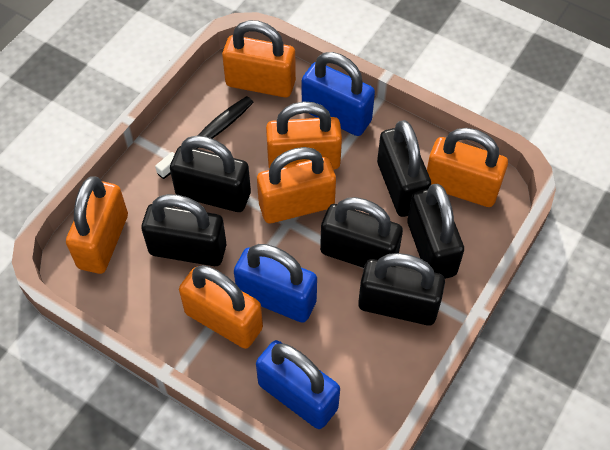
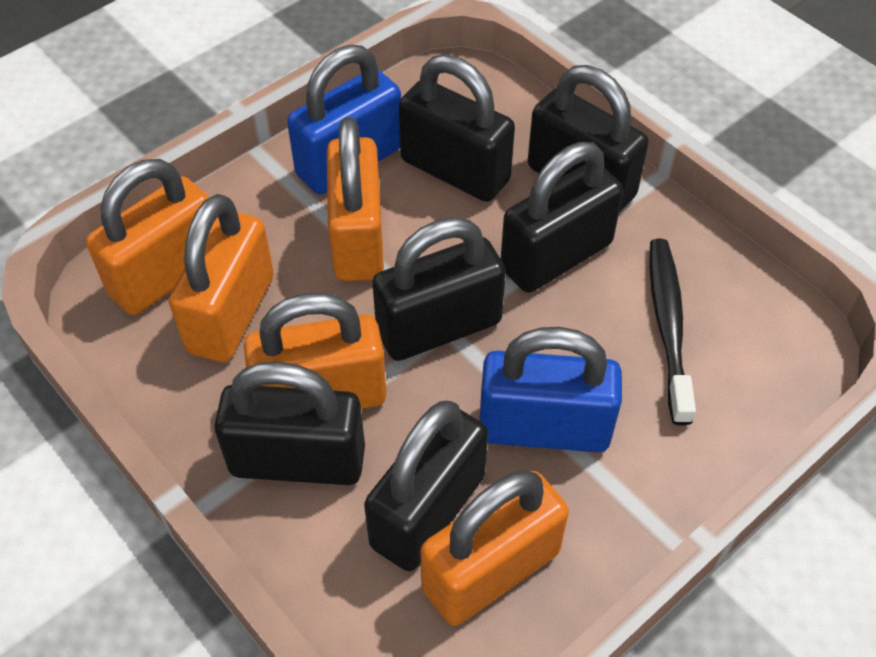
blue padlock: 3 -> 2
orange padlock: 6 -> 5

